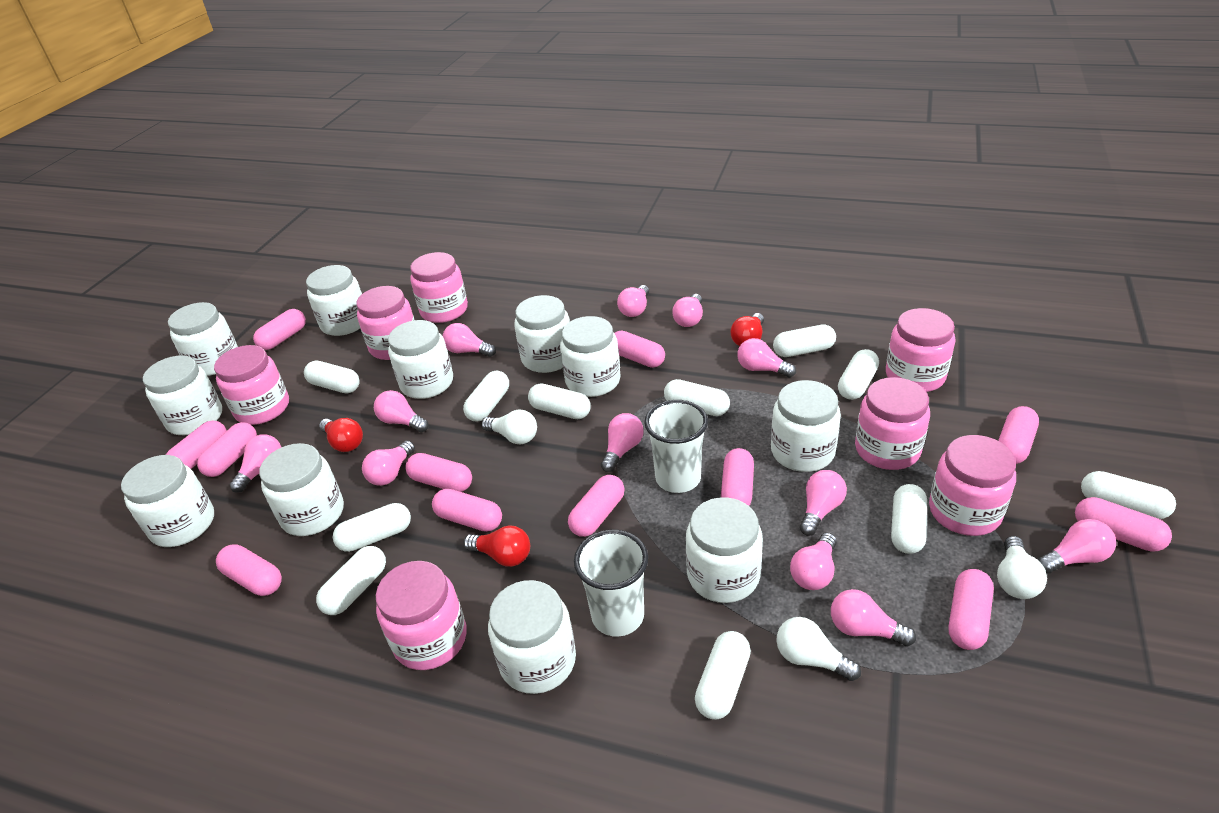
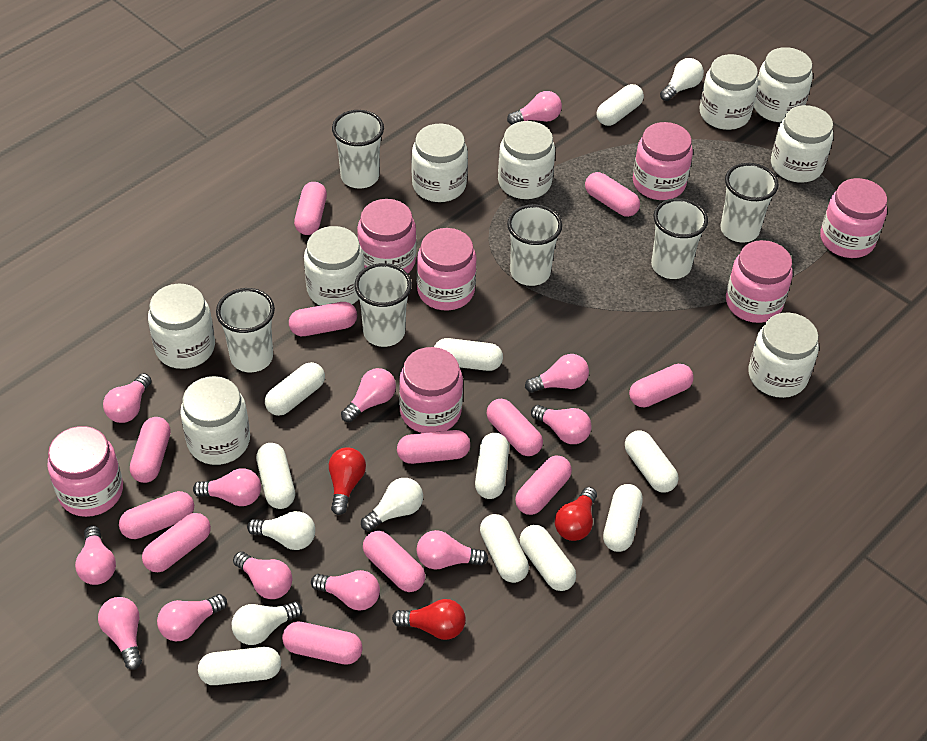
white capsule: 11 -> 10
white cup: 2 -> 6
white jar: 11 -> 9
white light bulb: 3 -> 4

